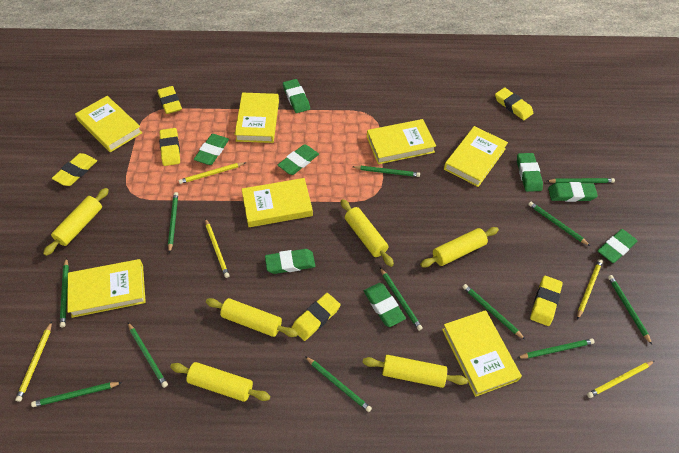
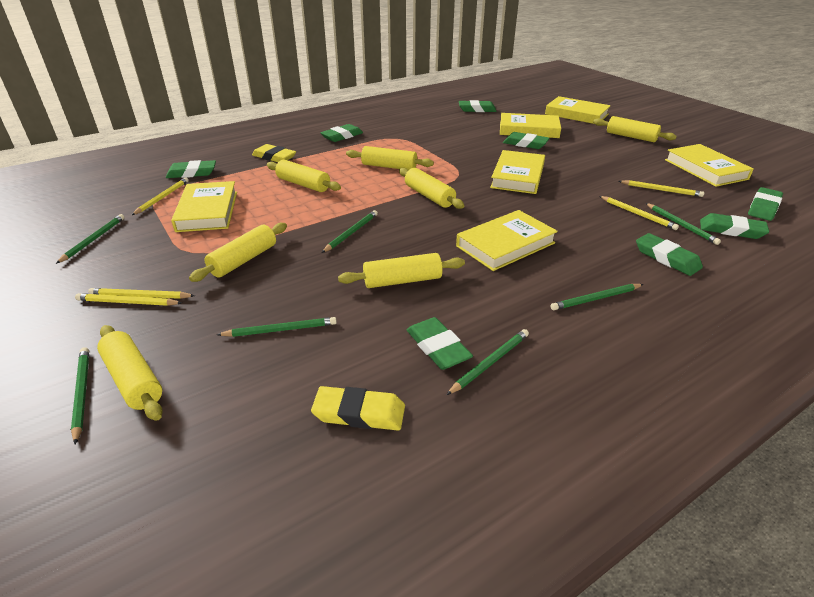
green pencil: 12 -> 7
yellow book: 7 -> 6
yellow eraser: 6 -> 2
yellow rolling pin: 6 -> 7

